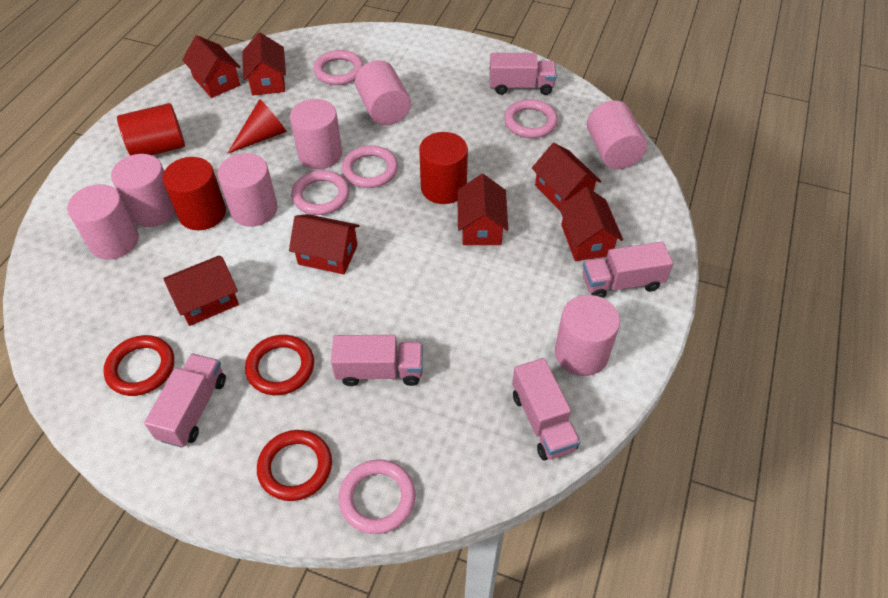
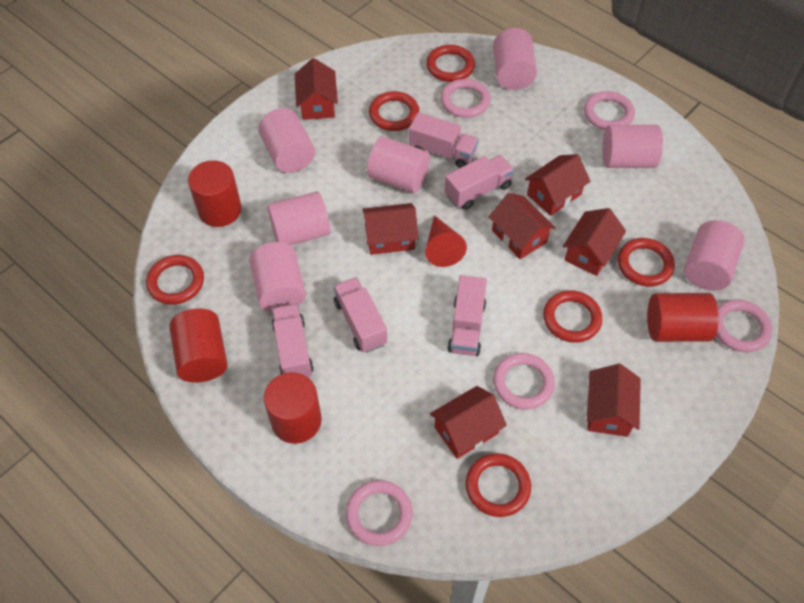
red cylinder: 3 -> 4
red ring: 3 -> 6

